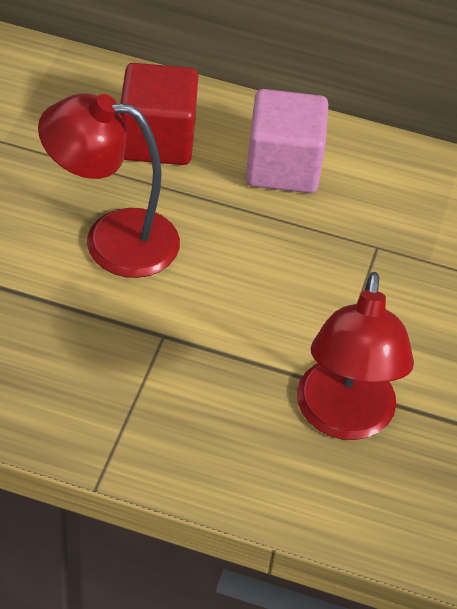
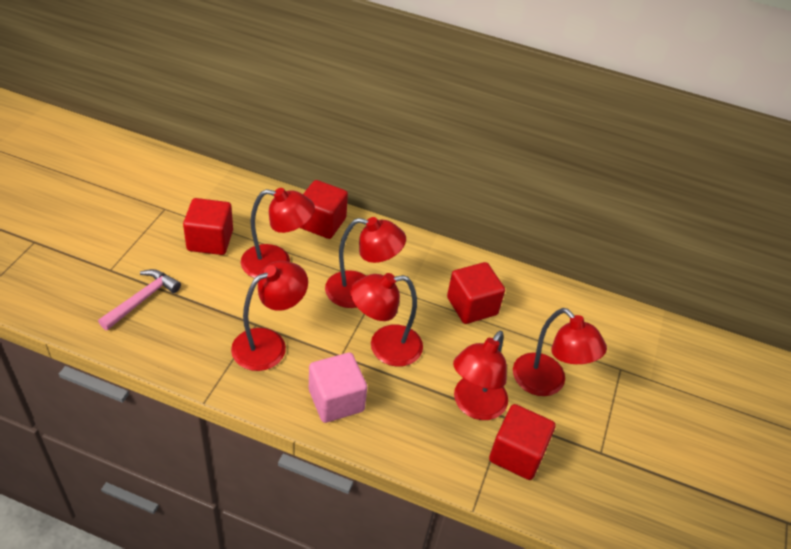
pink hammer: 0 -> 1
red cube: 1 -> 4
red lamp: 2 -> 6

